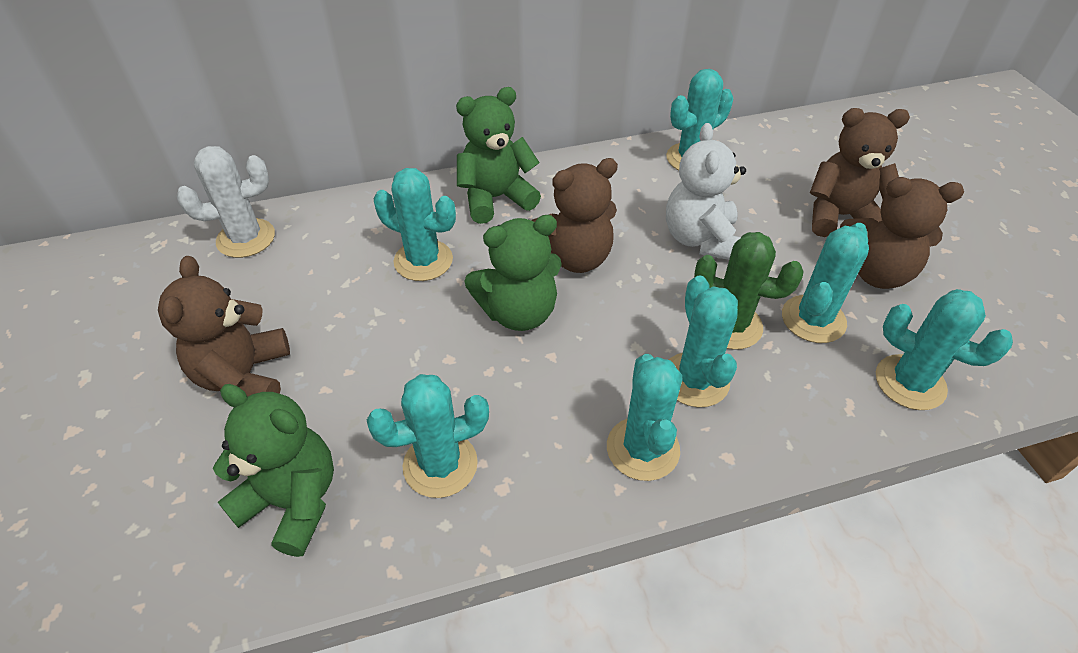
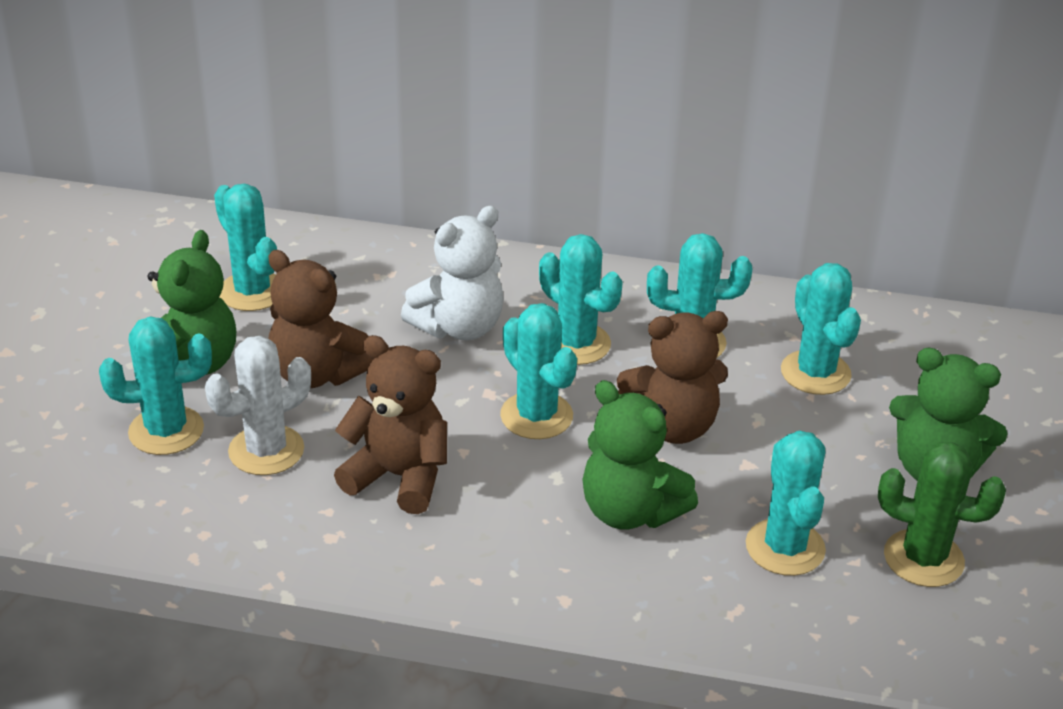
brown teddy bear: 4 -> 3

